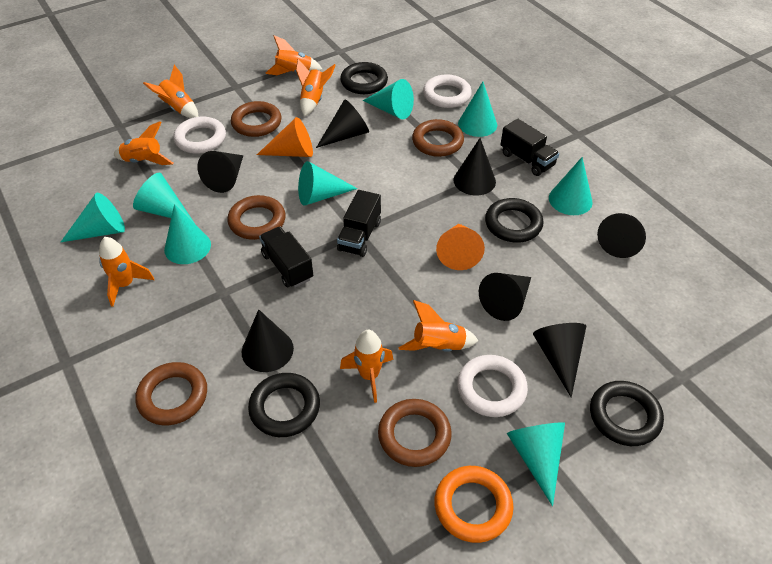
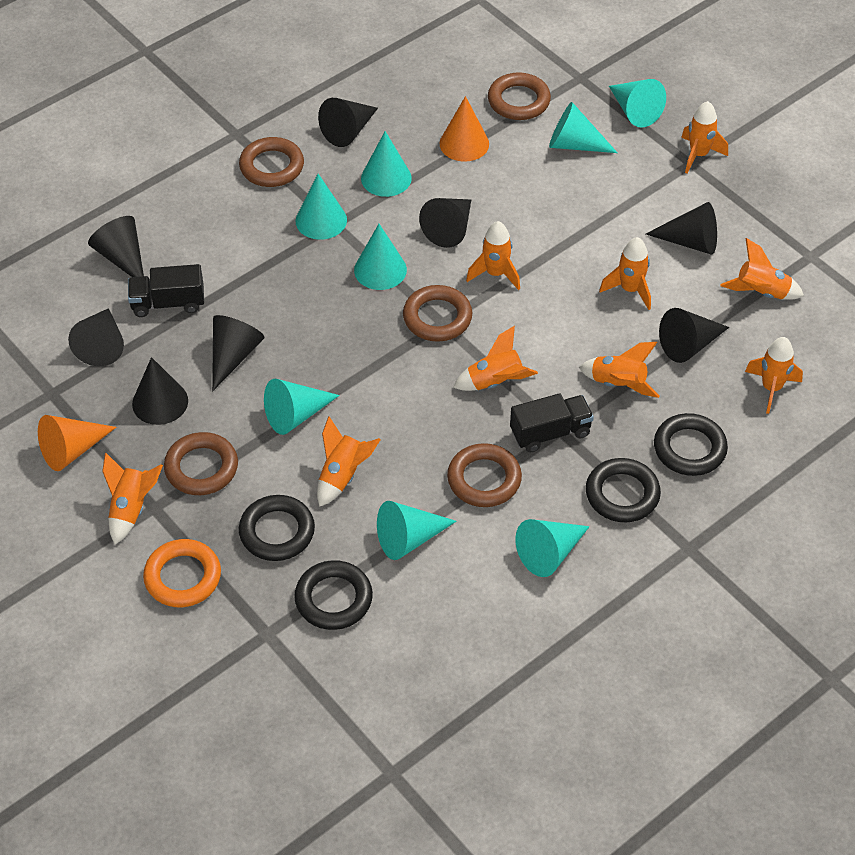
black cone: 7 -> 8
black truck: 3 -> 2
orange rocket: 7 -> 9
white ring: 3 -> 0

